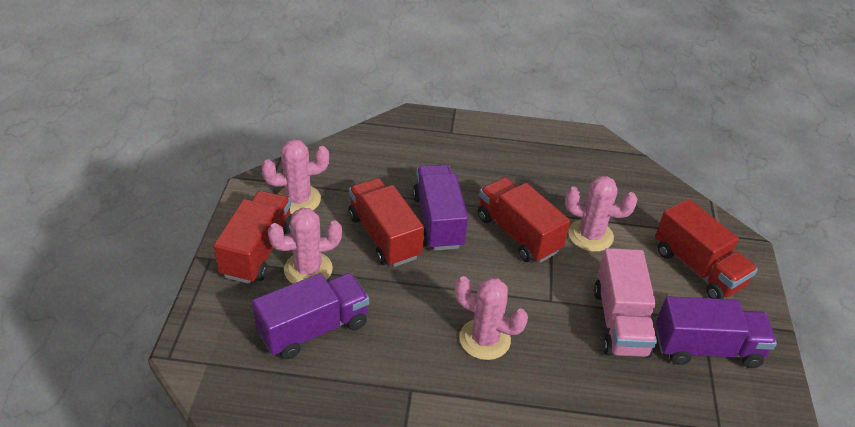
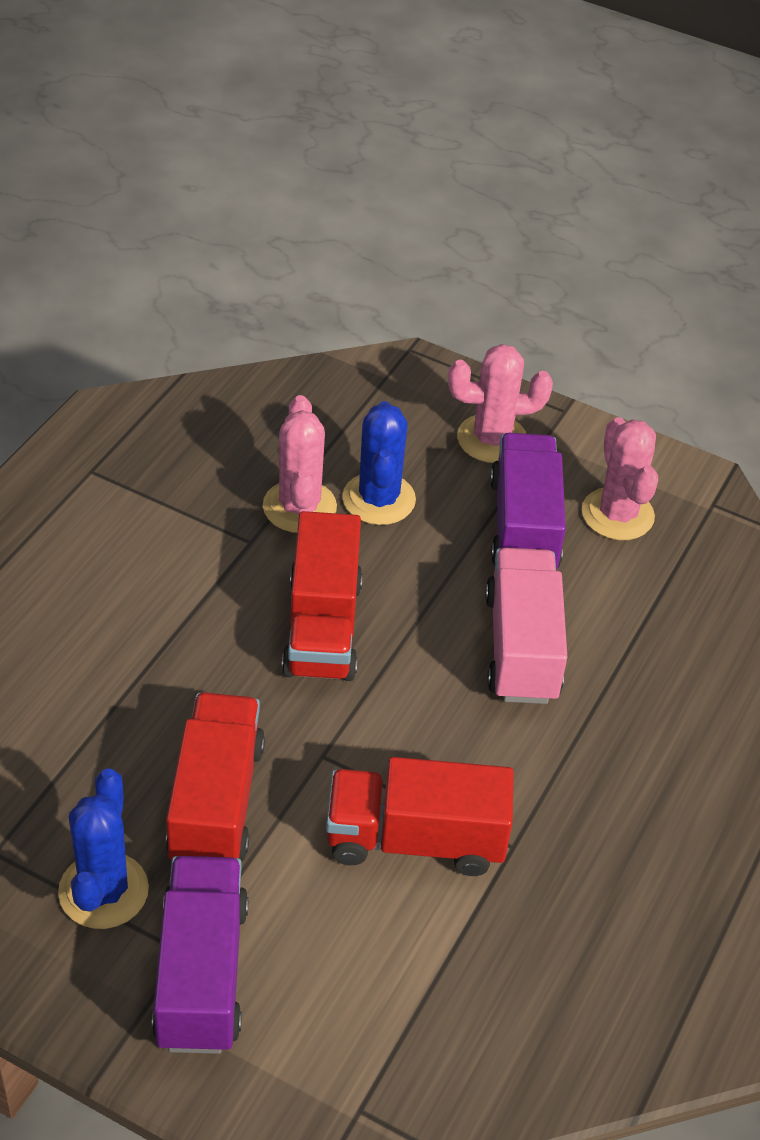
blue cactus: 0 -> 2
pink cactus: 4 -> 3
purple truck: 3 -> 2
red truck: 4 -> 3

